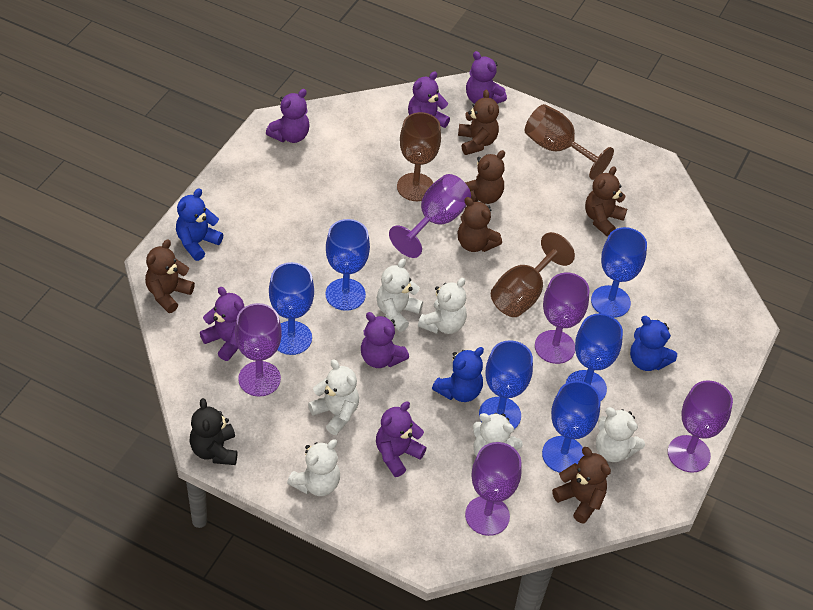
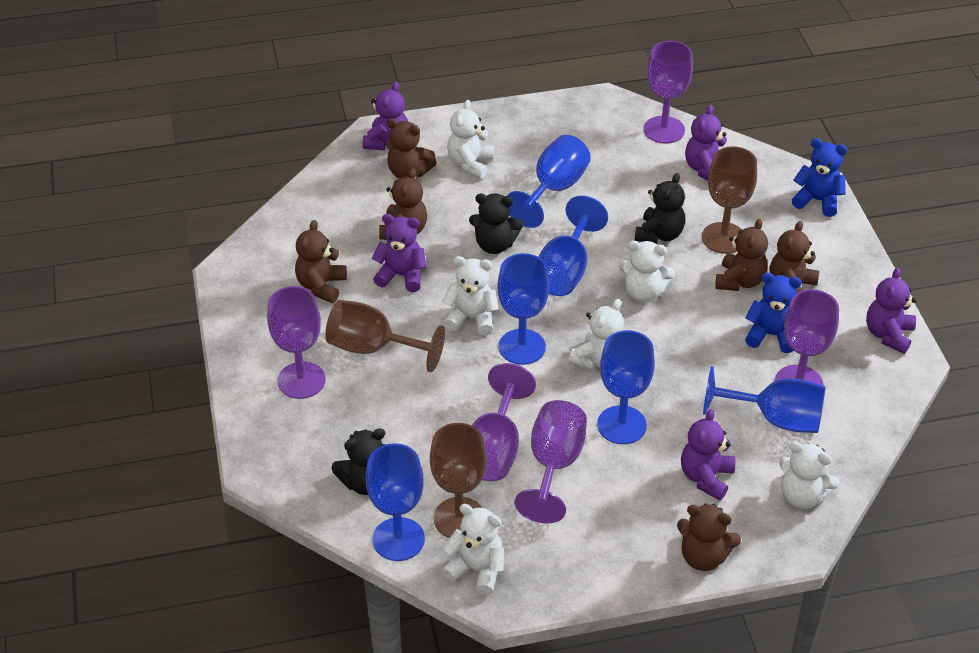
black teddy bear: 1 -> 3
blue teddy bear: 3 -> 2
purple teddy bear: 6 -> 5

